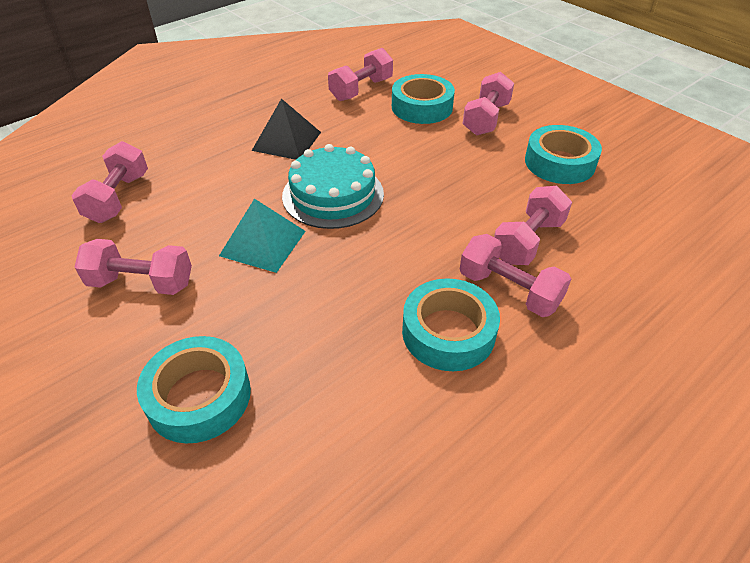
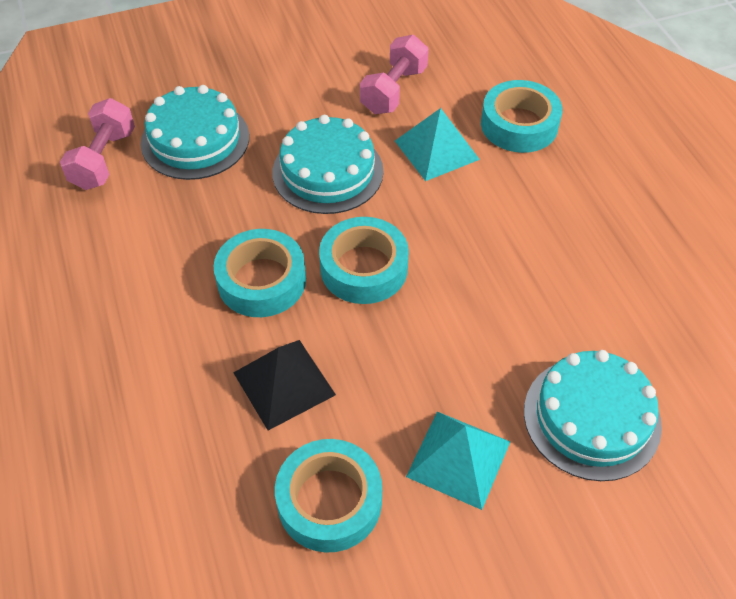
pink dumbbell: 6 -> 2
turquoise cake: 1 -> 3
turquoise pyramid: 1 -> 2

